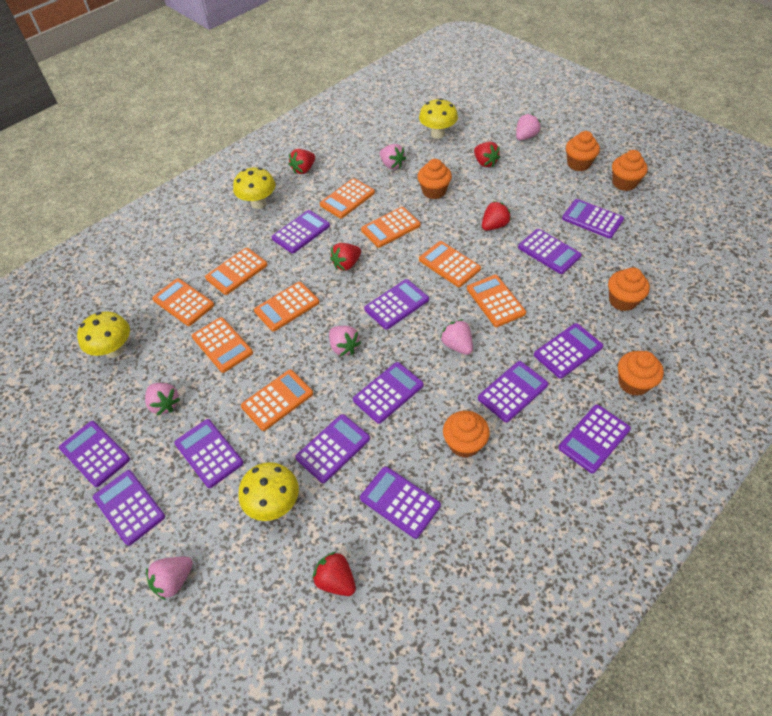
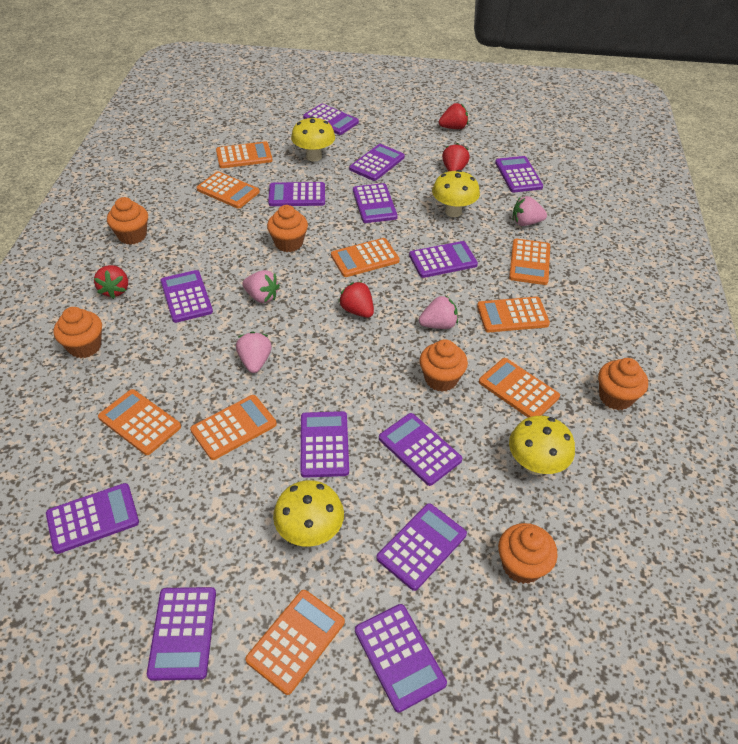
pink strawberry: 6 -> 4
red strawberry: 5 -> 4

